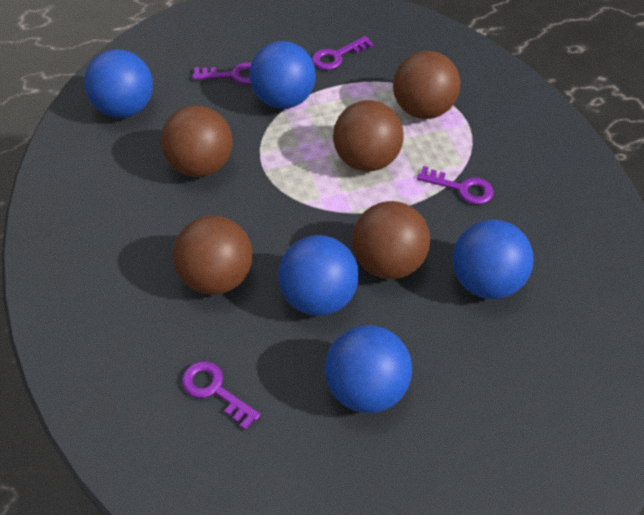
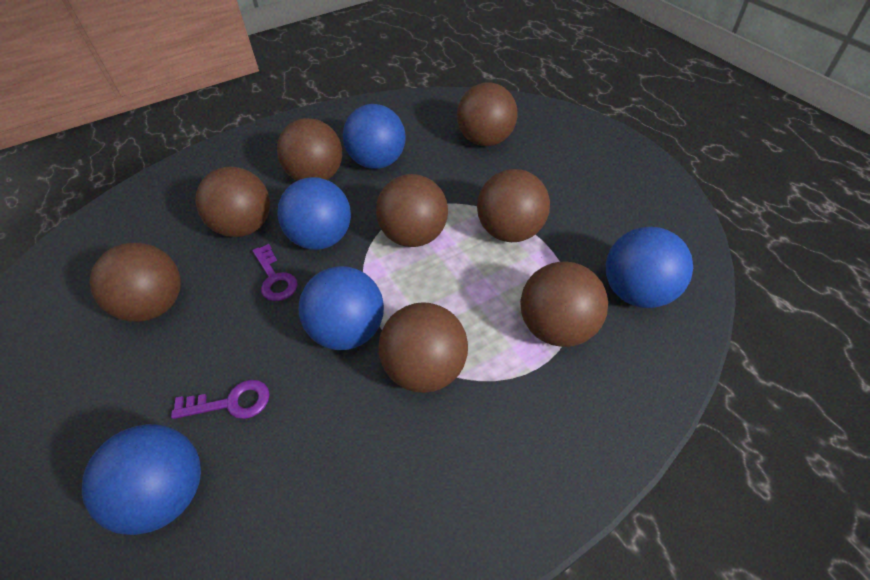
brown ball: 5 -> 8
purple key: 4 -> 2

